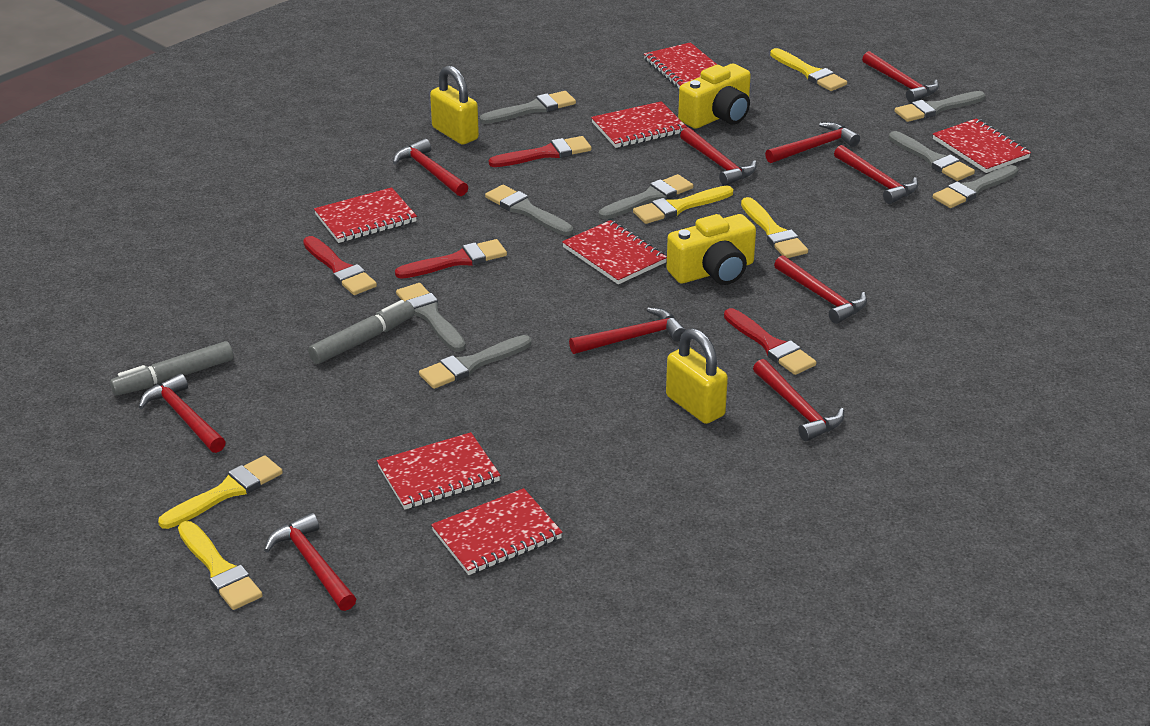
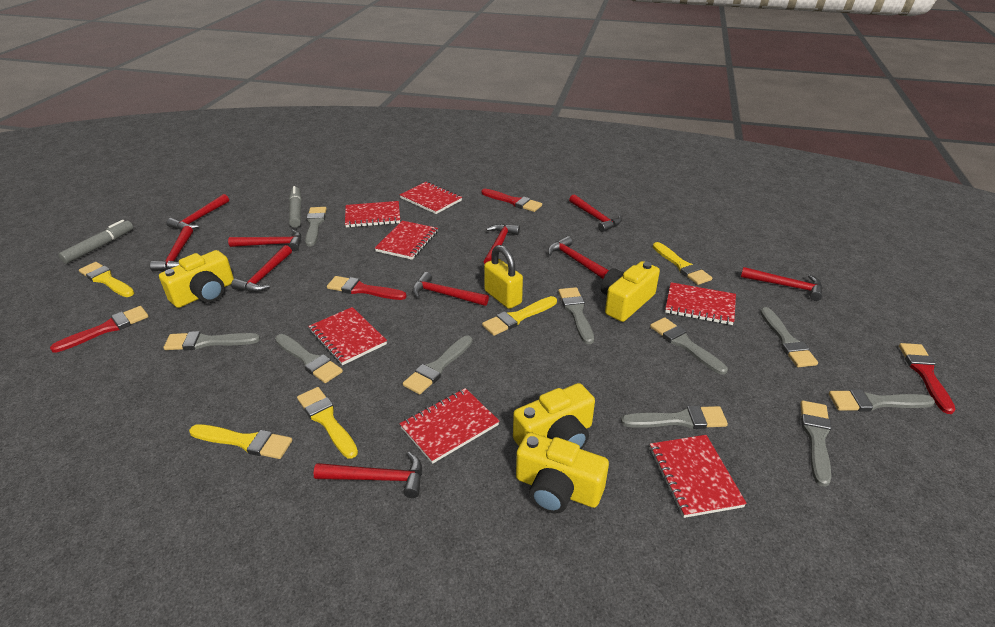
grey brush: 8 -> 10
yellow camera: 2 -> 4
yellow padlock: 2 -> 1

